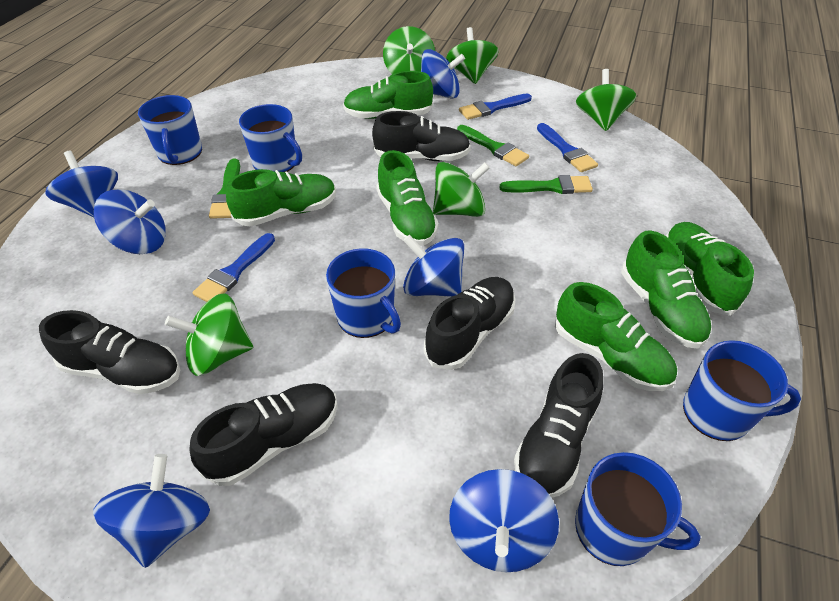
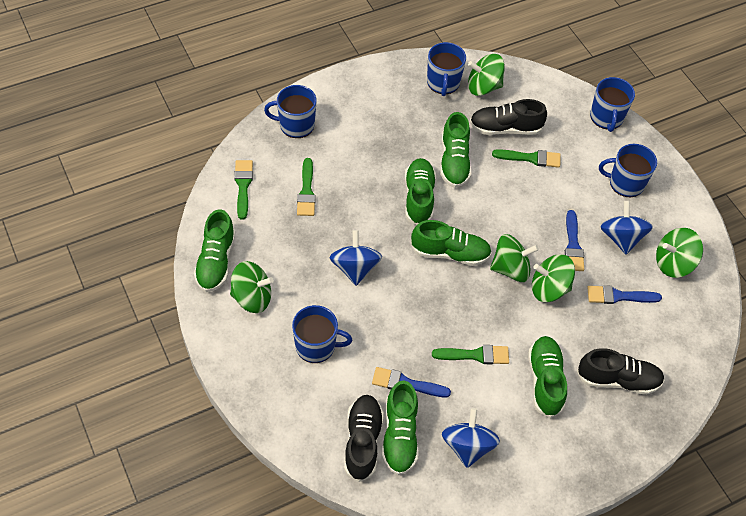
black shoe: 5 -> 3
blue spinning top: 6 -> 3
green brush: 3 -> 4

